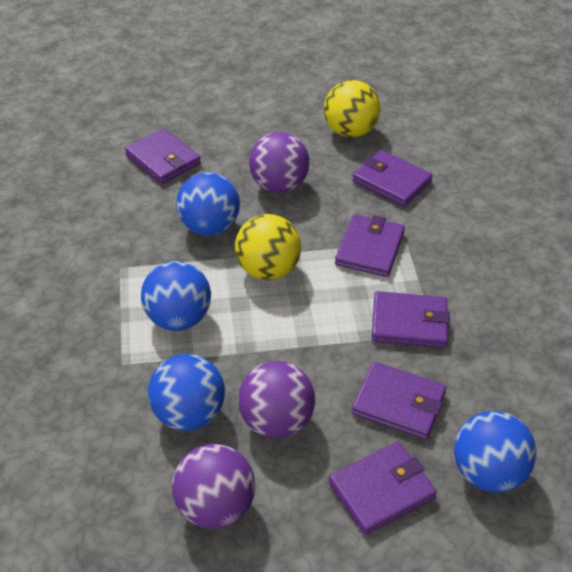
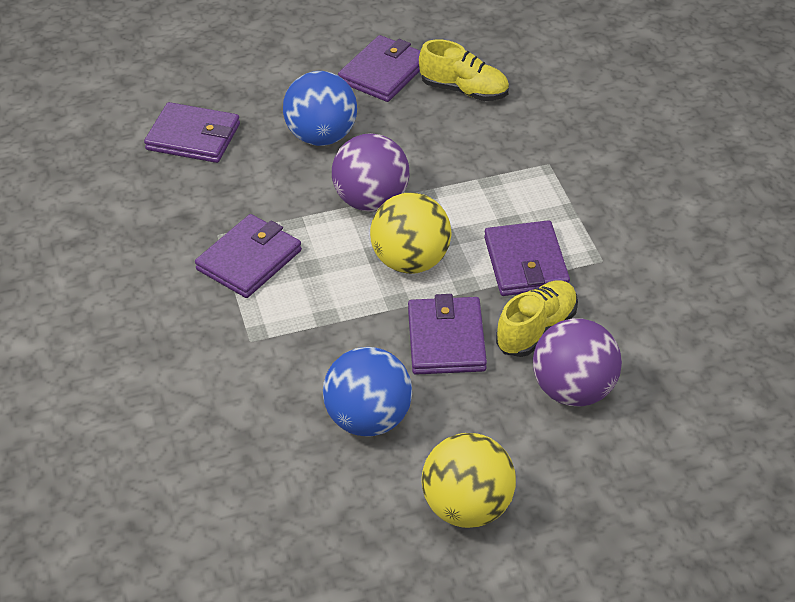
blue ball: 4 -> 2
purple ball: 3 -> 2
purple wallet: 6 -> 5
yellow shoe: 0 -> 2

